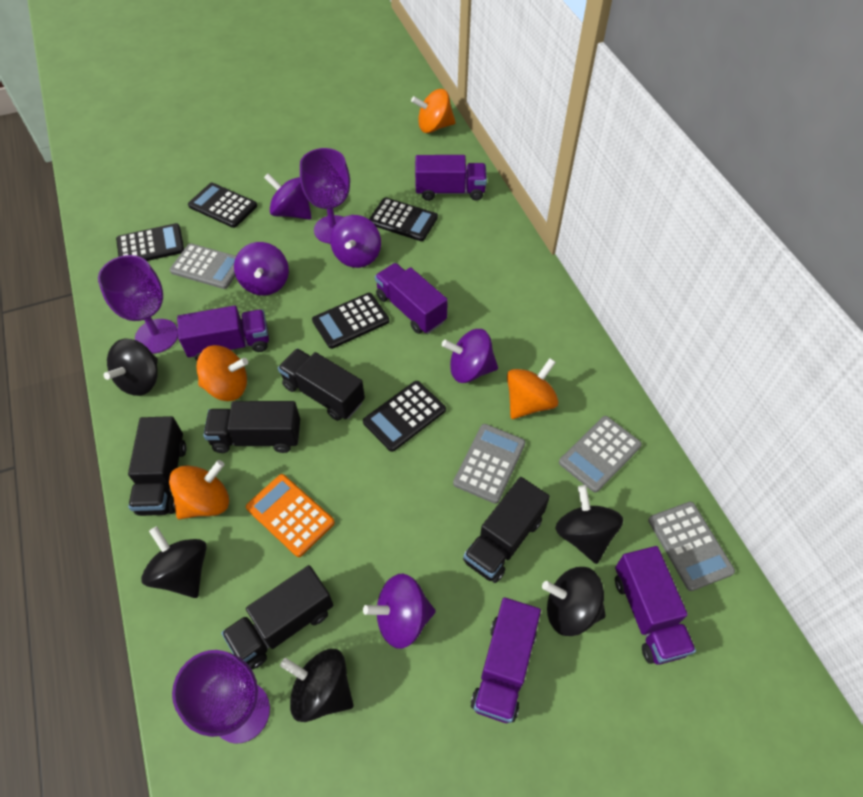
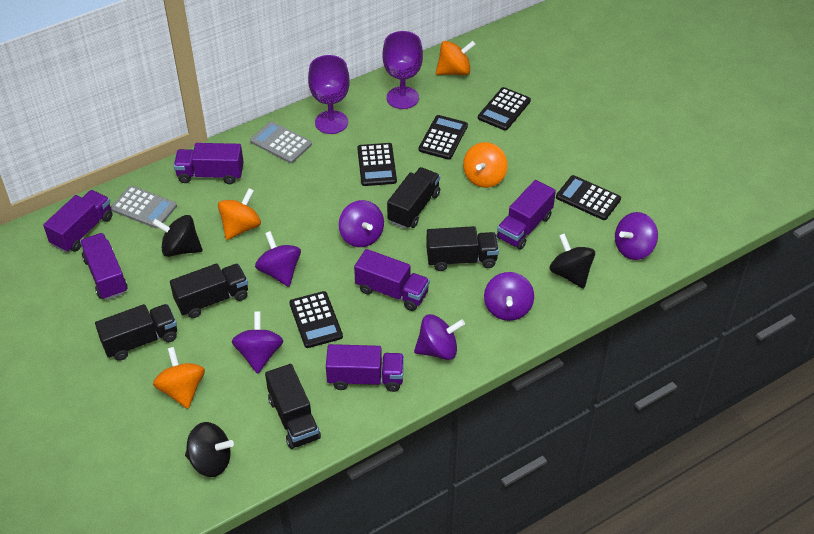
black spinning top: 5 -> 3
grey calculator: 4 -> 2
orange calculator: 1 -> 0
purple goblet: 3 -> 2
purple spinning top: 5 -> 6
purple truck: 5 -> 6

